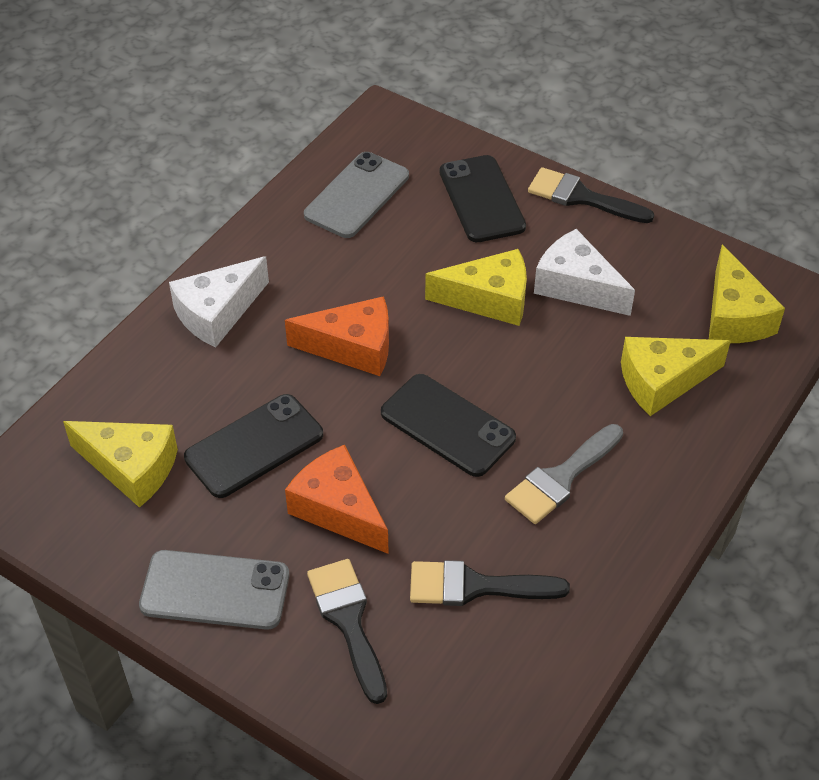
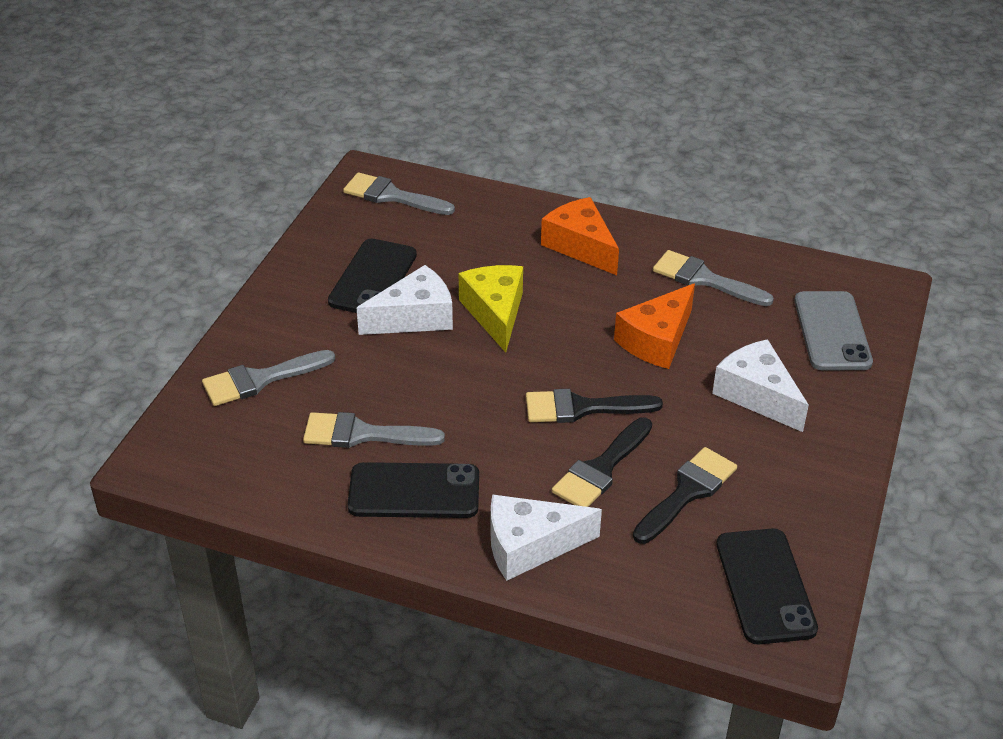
grey brush: 1 -> 4
grey phone: 2 -> 1
white cheese: 2 -> 3
yellow cheese: 4 -> 1

